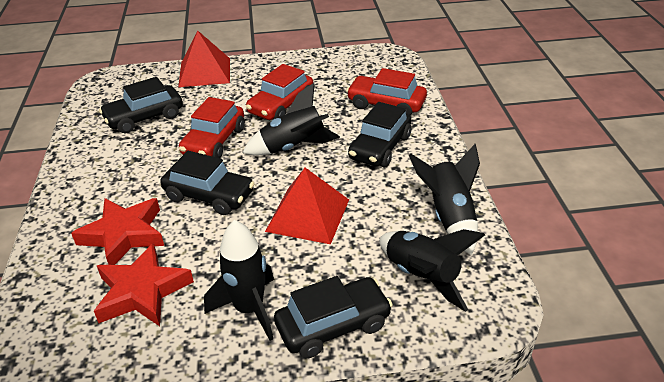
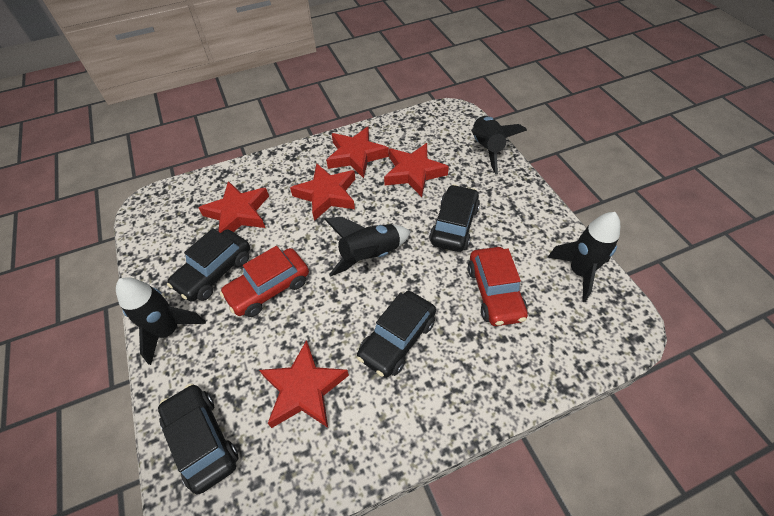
red car: 3 -> 2
red pyramid: 2 -> 0
red star: 2 -> 5

